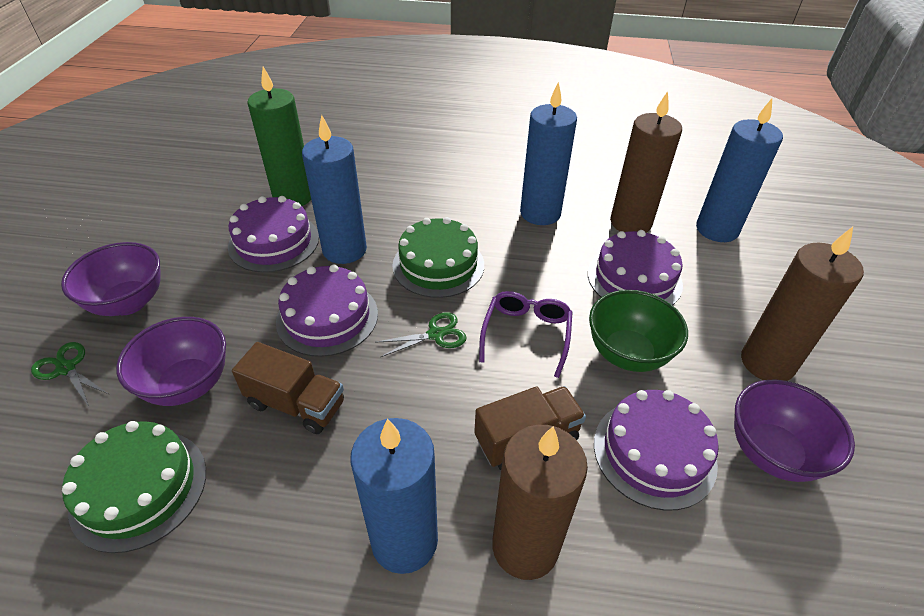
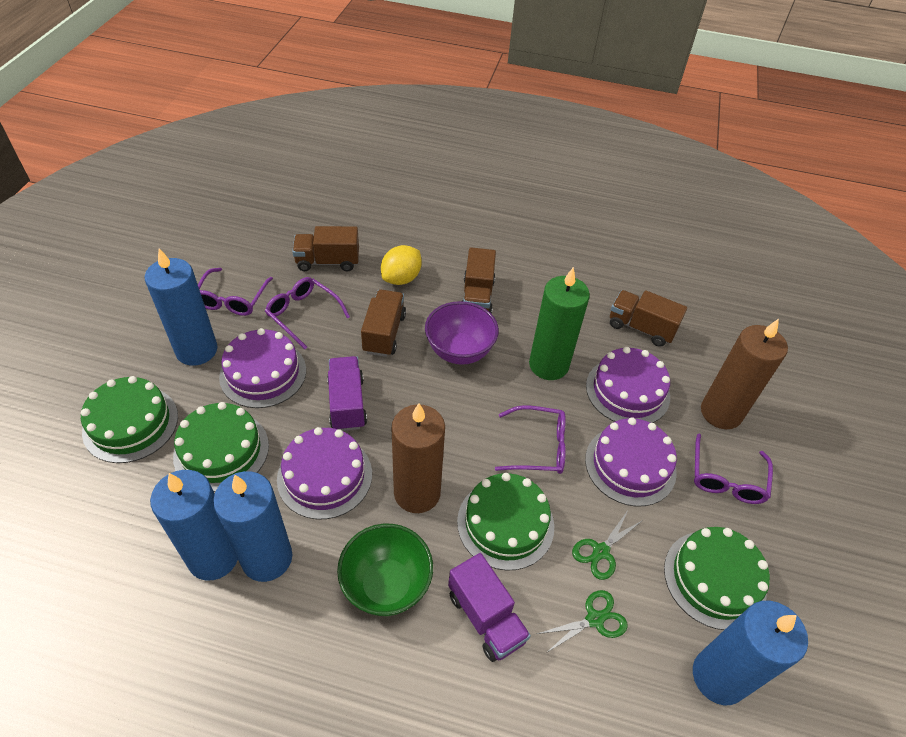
brown candle: 3 -> 2
brown truck: 2 -> 4
green cake: 2 -> 4
purple bowl: 3 -> 1
purple glasses: 1 -> 4
purple truck: 0 -> 2
yellow lemon: 0 -> 1

